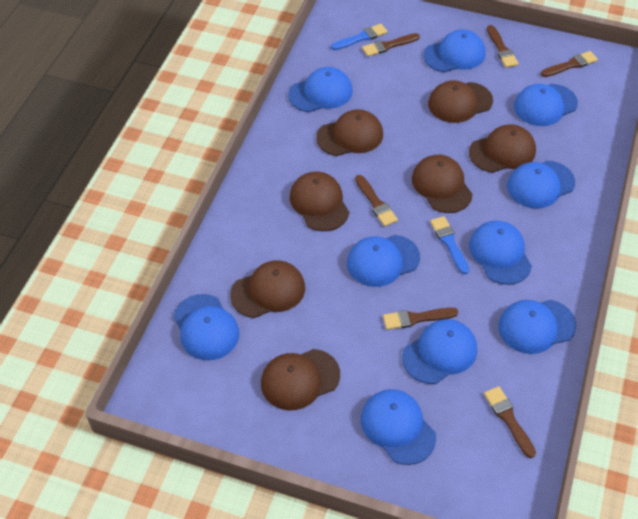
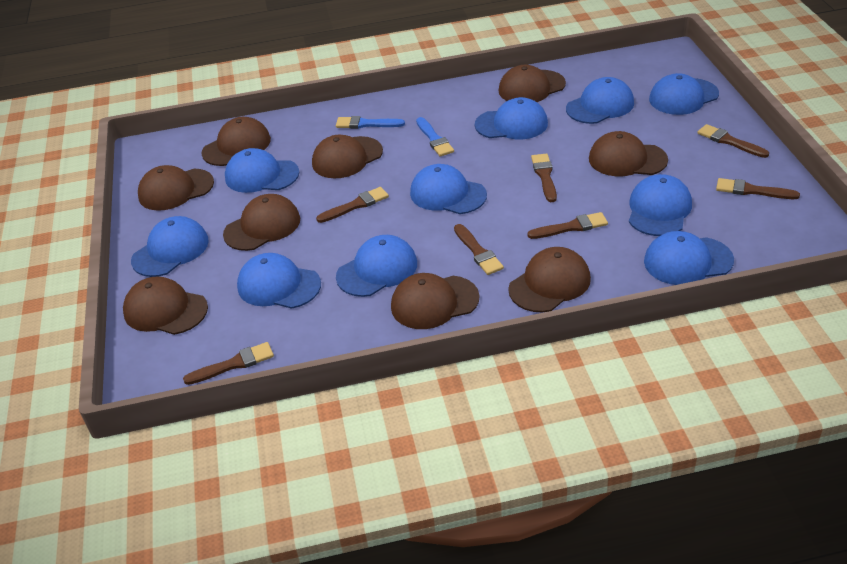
brown brush: 6 -> 7
brown cap: 7 -> 9

